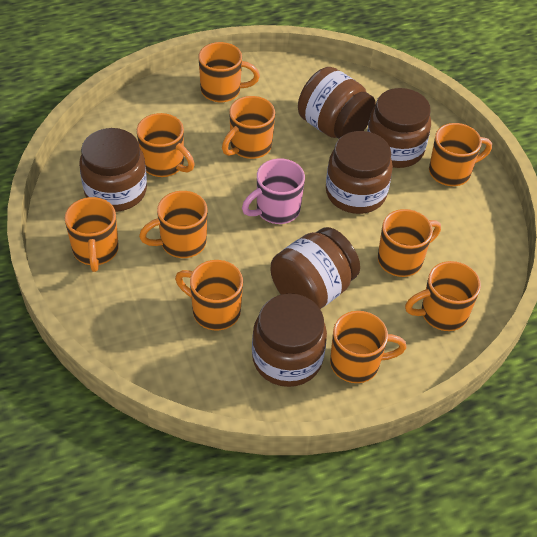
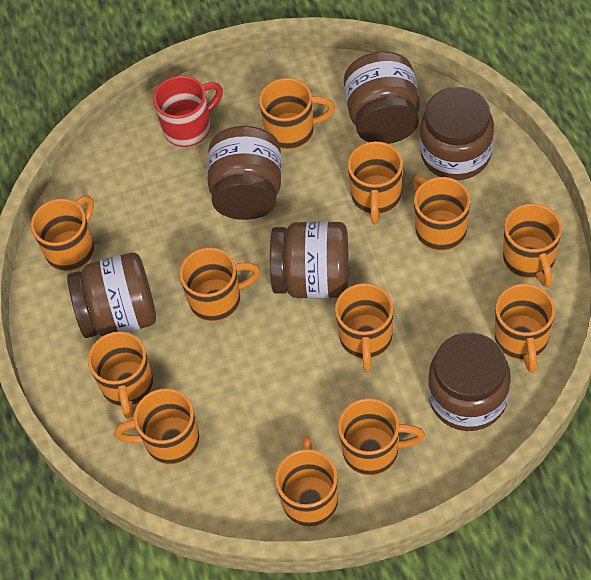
orange mug: 10 -> 12
pink mug: 1 -> 0
red mug: 0 -> 1

